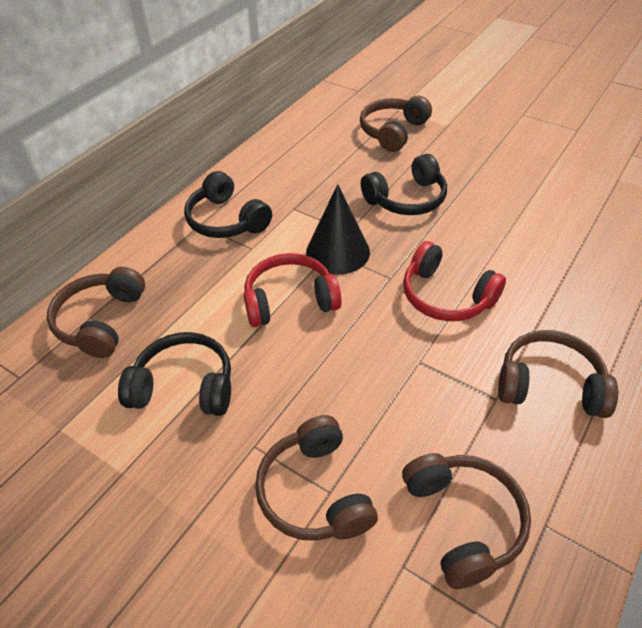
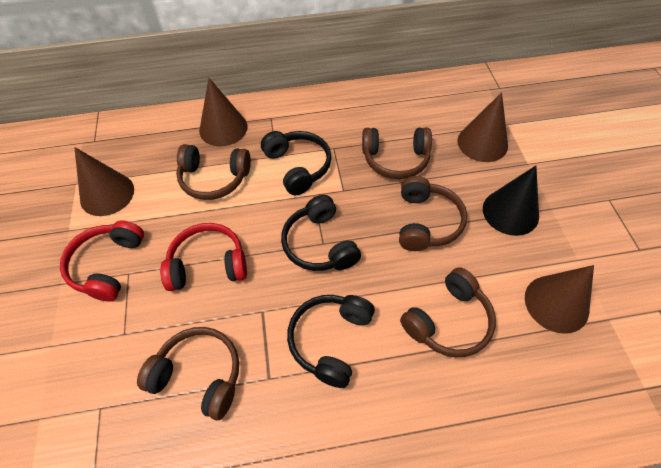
brown cone: 0 -> 4

